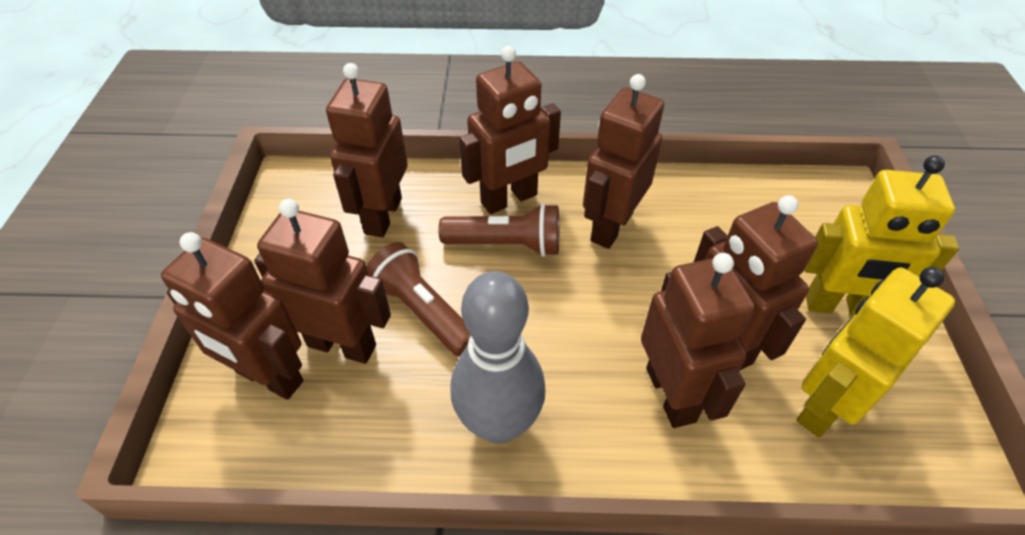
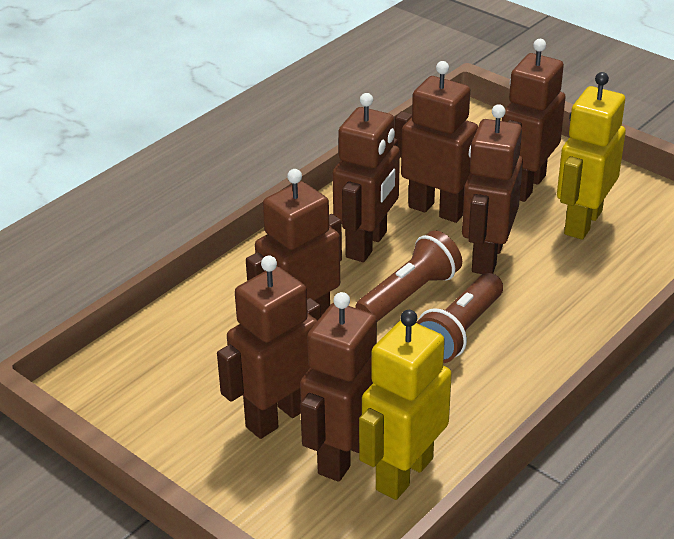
grey bowling pin: 1 -> 0

